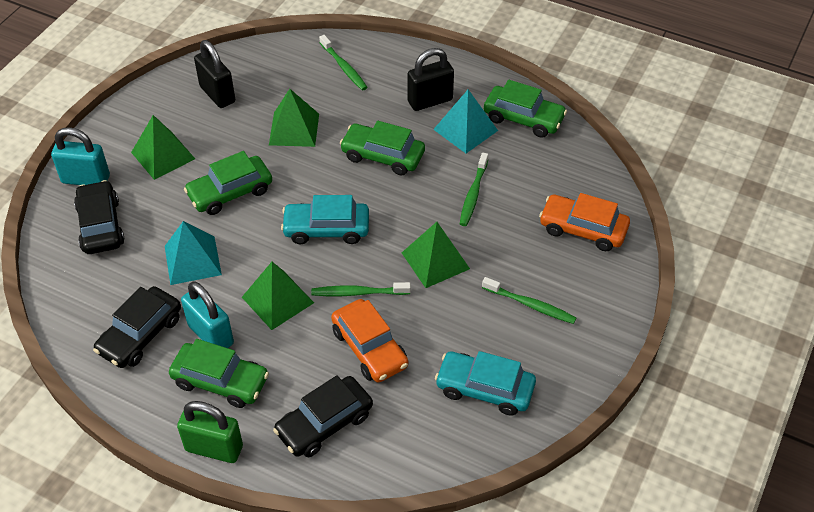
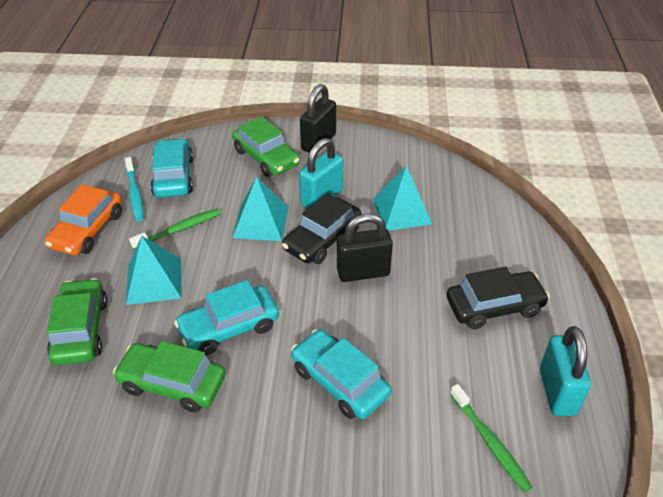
black car: 3 -> 2
green car: 4 -> 3
green padlock: 1 -> 0
green pyramid: 4 -> 0
green toothbrush: 4 -> 2
orange car: 2 -> 1
turquoise car: 2 -> 3
turquoise pyramid: 2 -> 3
turquoise toothbrush: 0 -> 1

